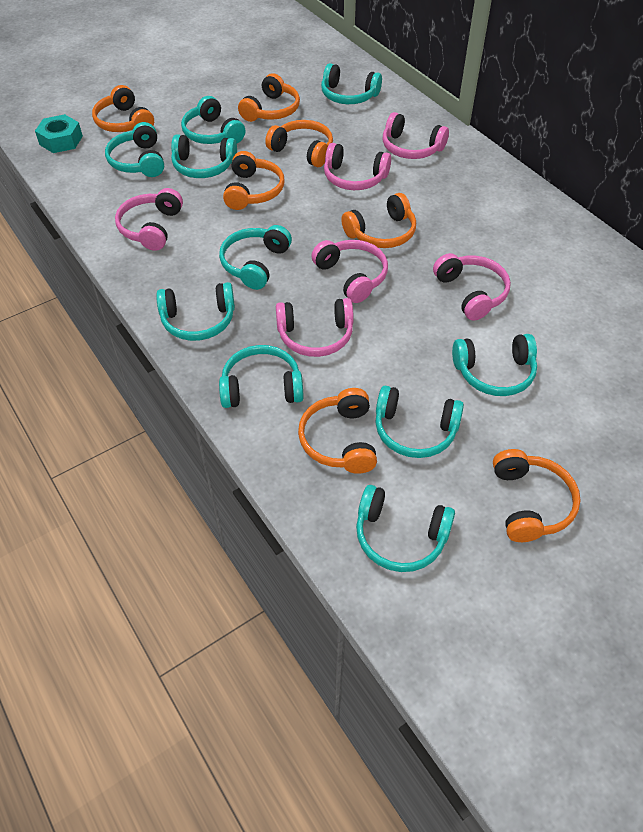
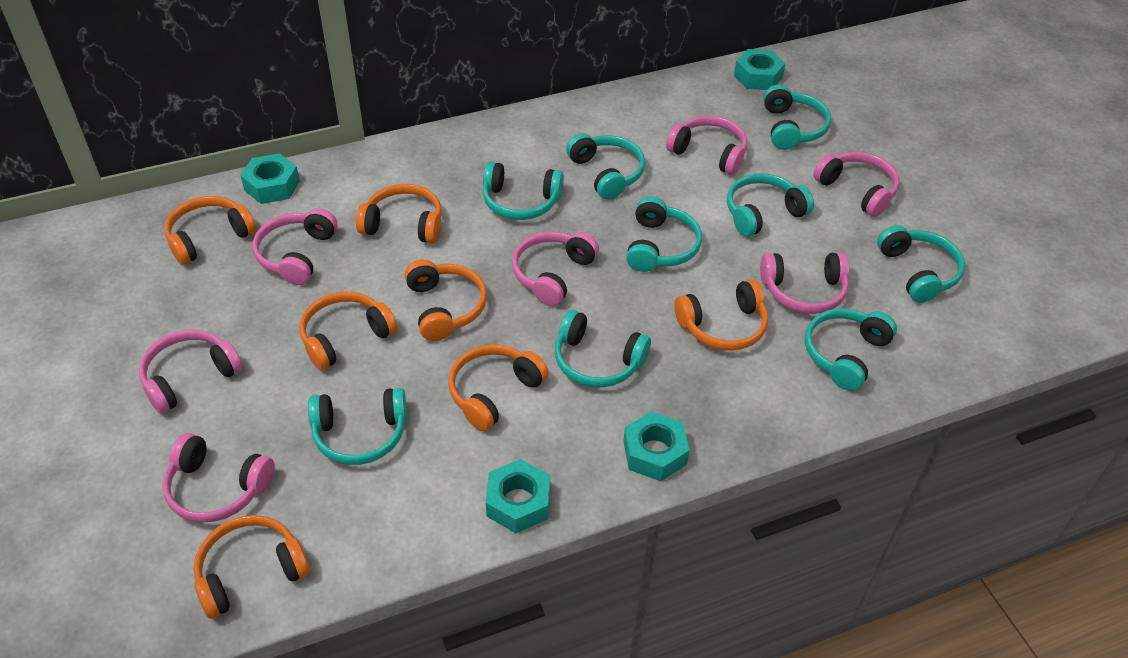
pink headphones: 6 -> 7
turquoise headphones: 10 -> 9
turquoise nut: 1 -> 4

